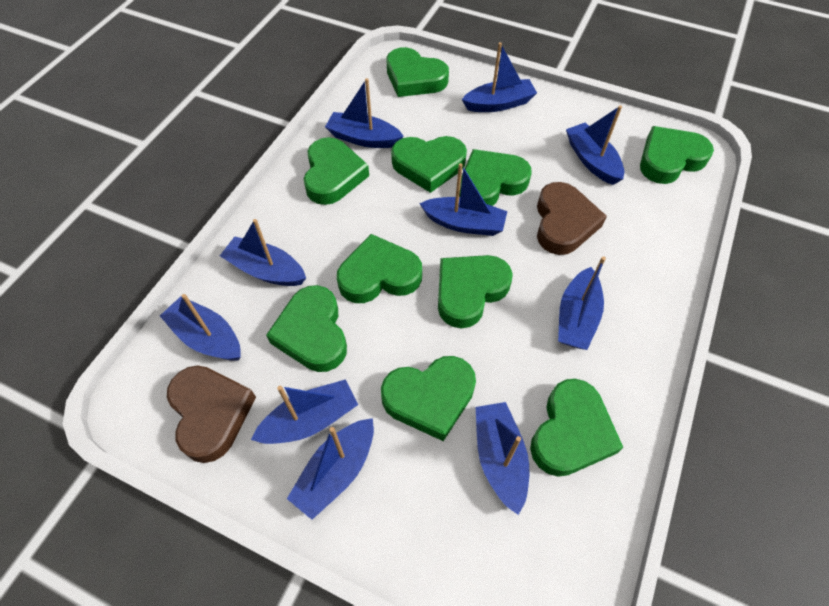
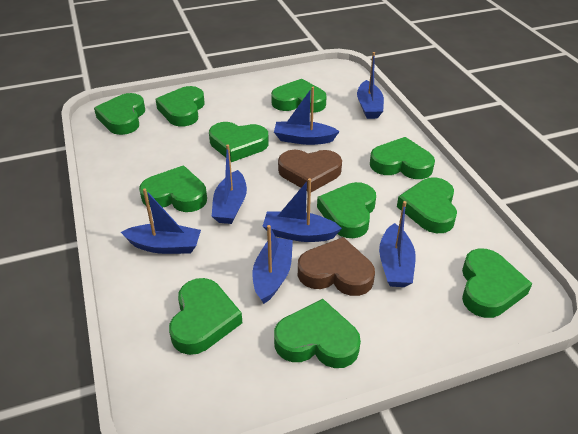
blue boat: 10 -> 7
green heart: 10 -> 11

